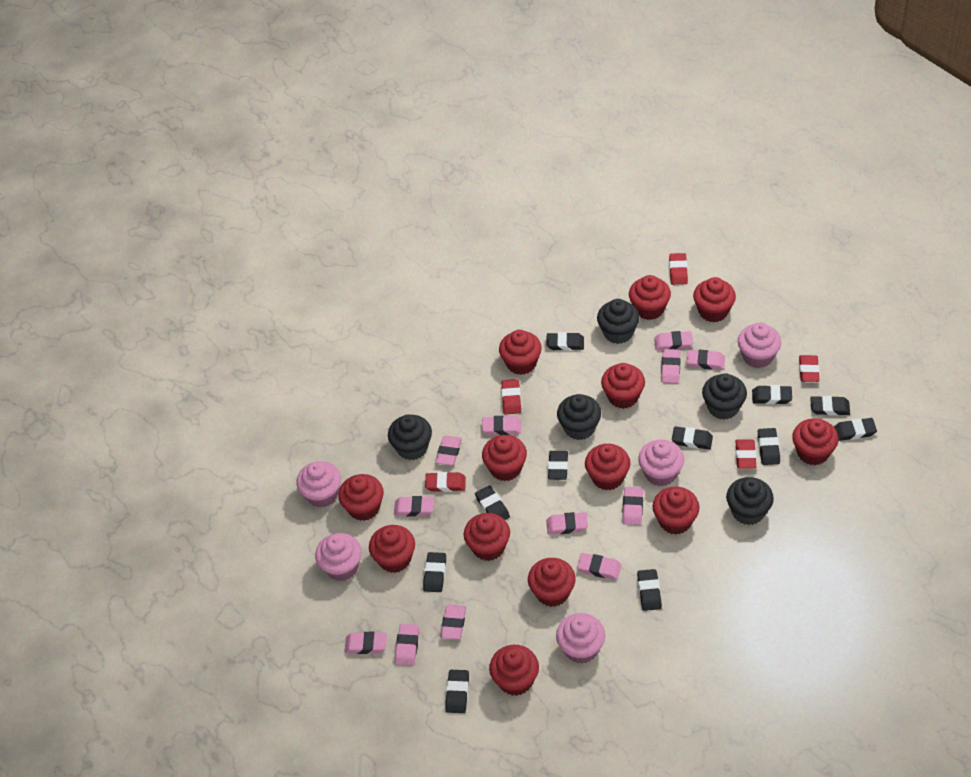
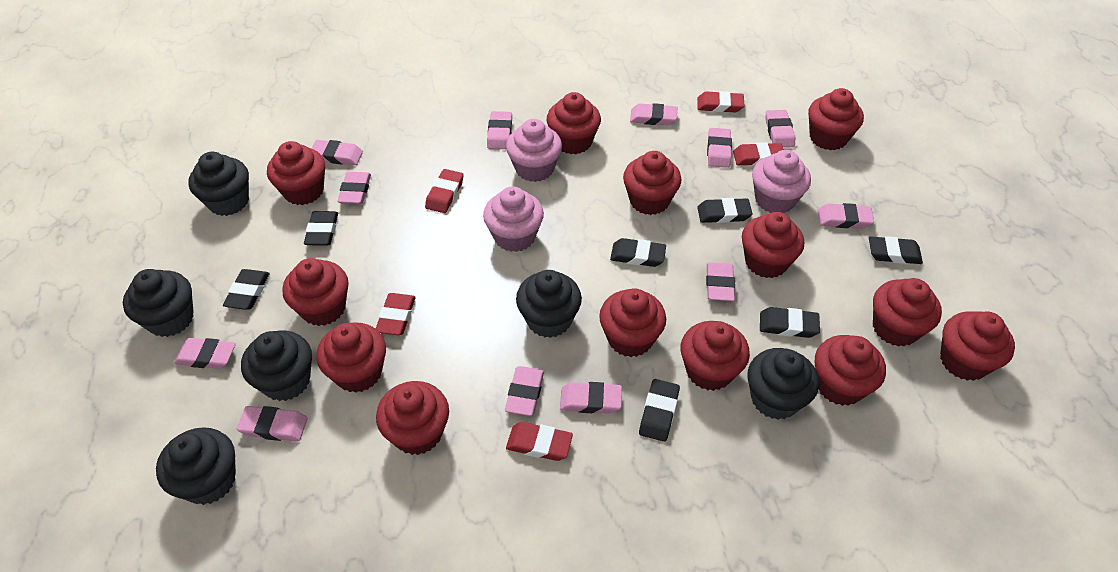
black cupcake: 5 -> 6
black eraser: 11 -> 7
pink cupcake: 5 -> 3

